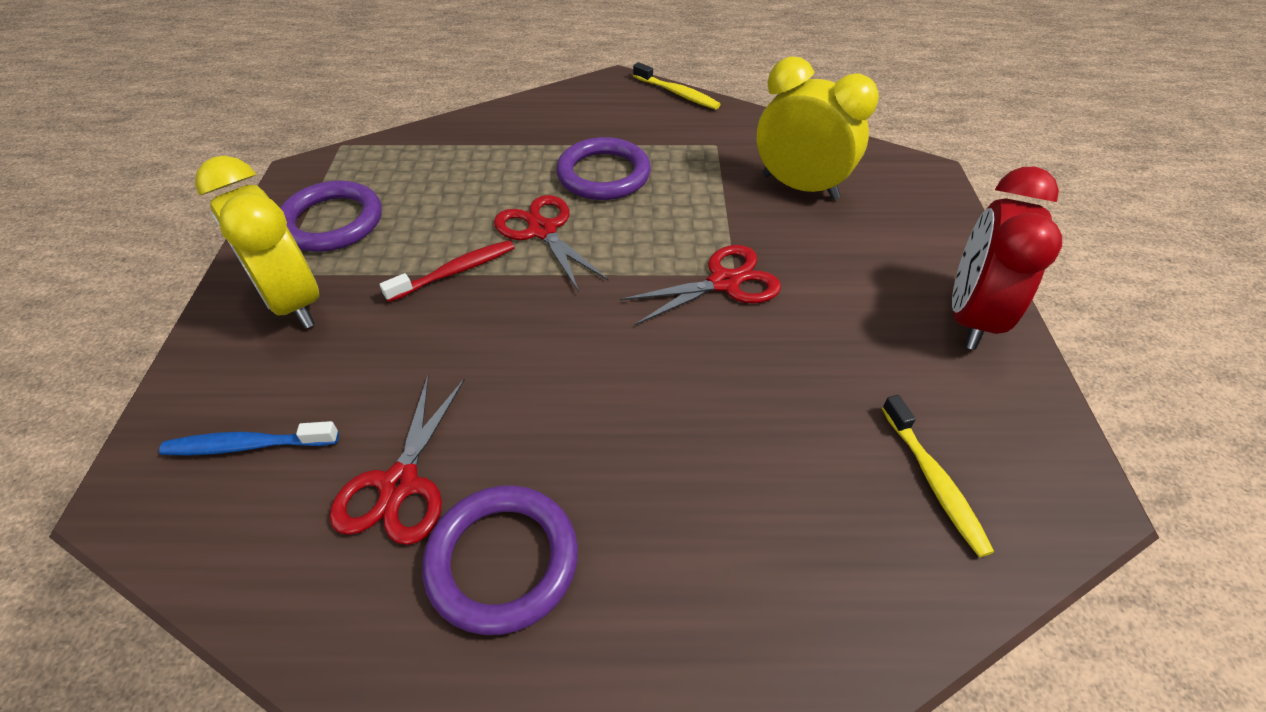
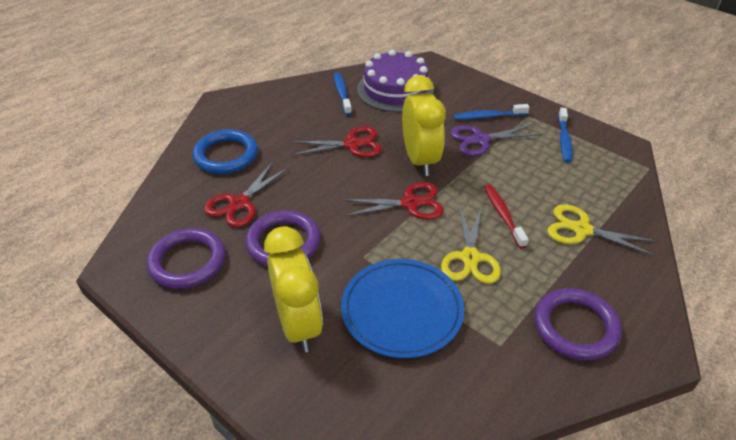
blue plate: 0 -> 1
blue ring: 0 -> 1
blue toothbrush: 1 -> 3
purple cake: 0 -> 1
purple scissors: 0 -> 1
red clock: 1 -> 0
yellow scissors: 0 -> 2
yellow toothbrush: 2 -> 0

